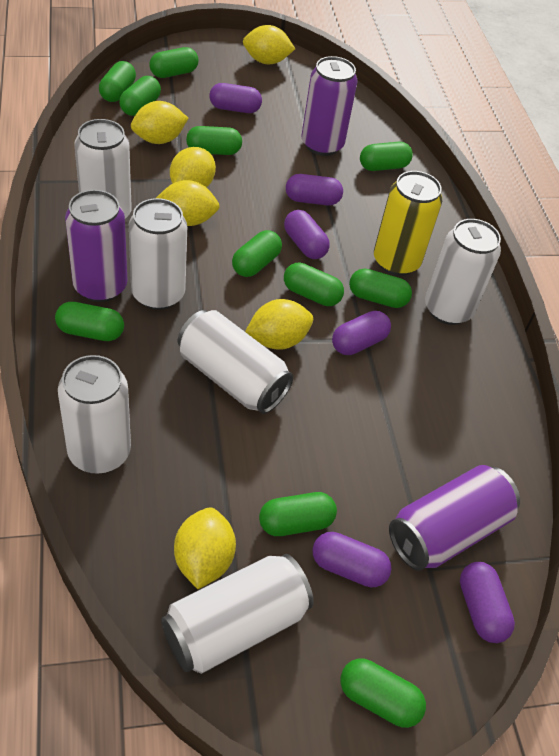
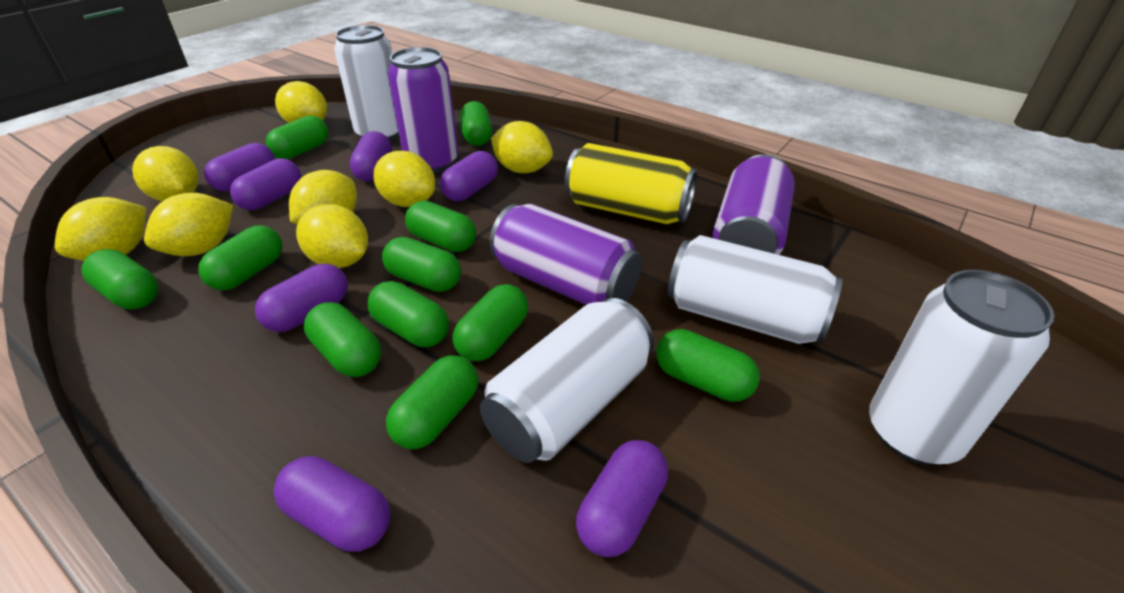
purple capsule: 6 -> 7
white can: 6 -> 4
yellow lemon: 6 -> 8

